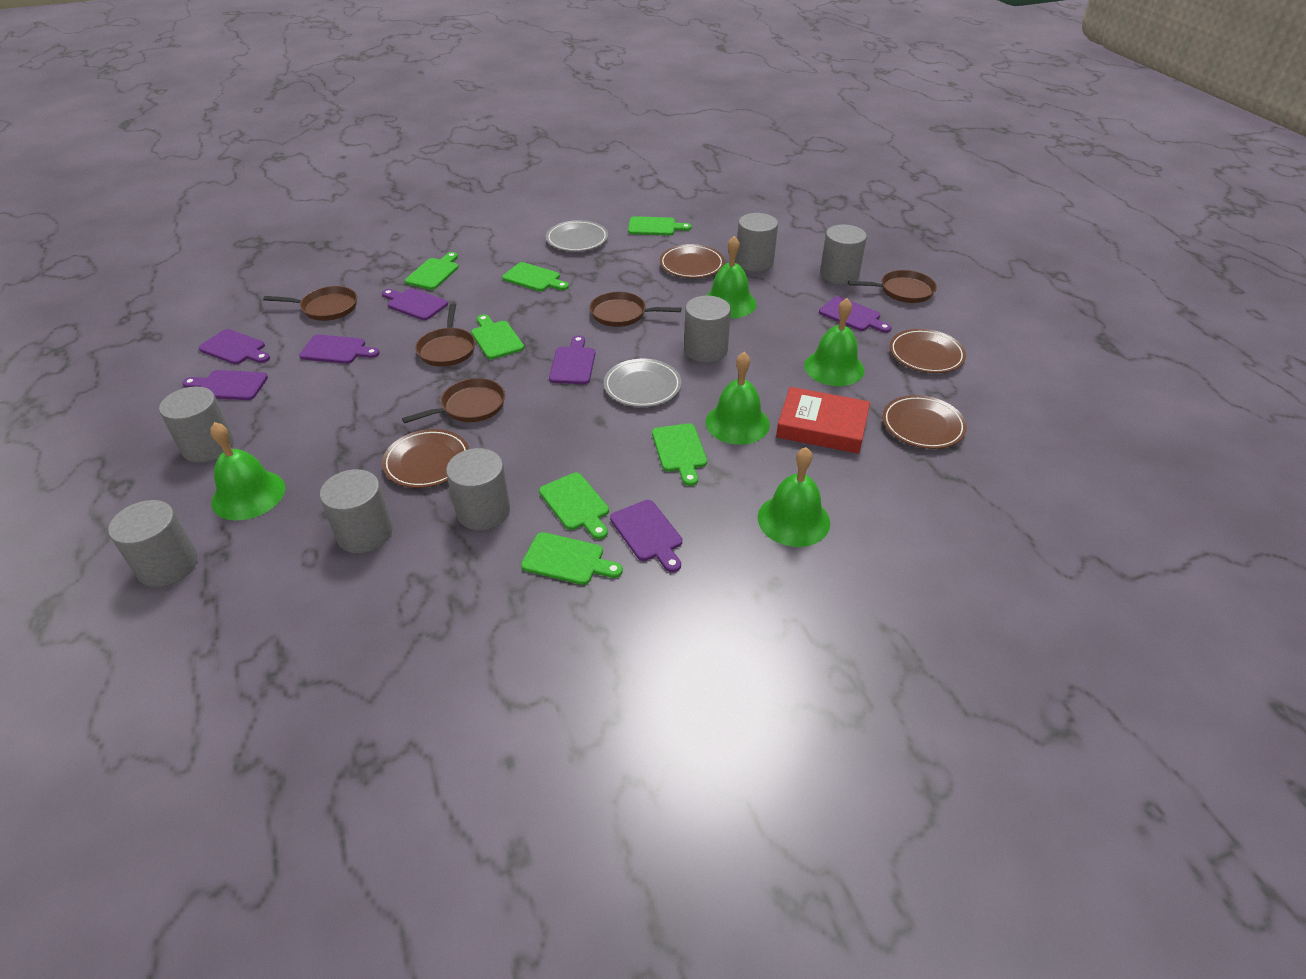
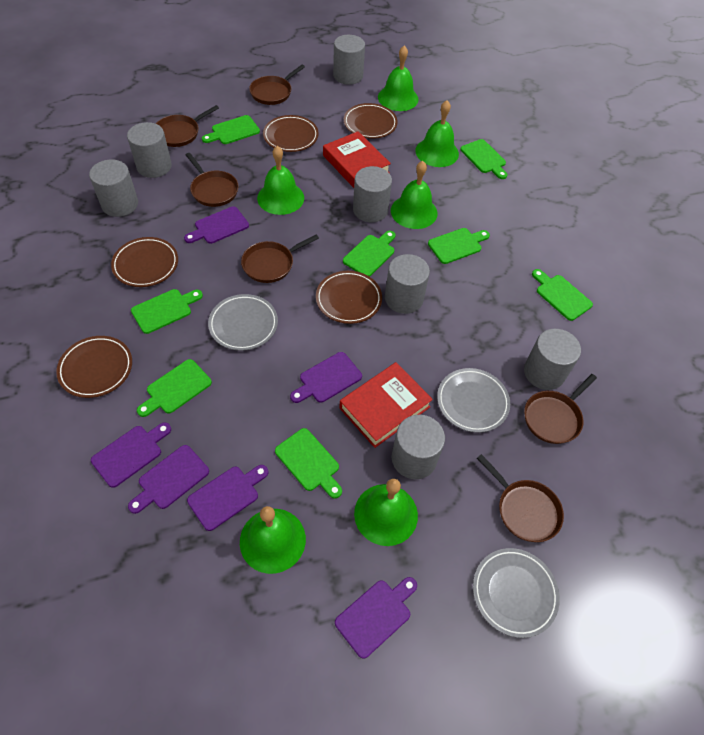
brown pan: 5 -> 6
brown plate: 4 -> 5
green bell: 5 -> 6
green cutting board: 7 -> 8
grey plate: 2 -> 3
purple cutting board: 7 -> 6
red book: 1 -> 2

